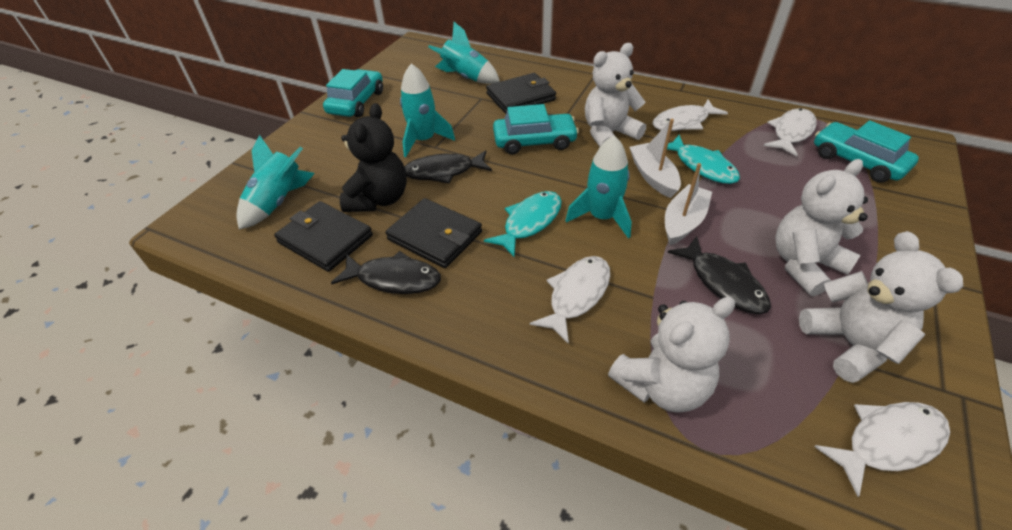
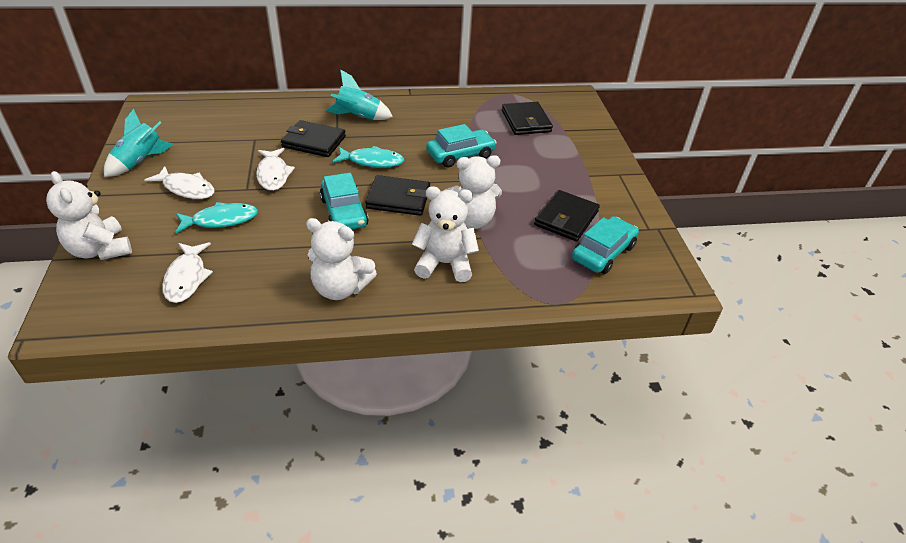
black fish: 3 -> 0
black teddy bear: 1 -> 0
black wallet: 3 -> 4
turquoise rocket: 4 -> 2
white boat: 2 -> 0
white fish: 4 -> 3

